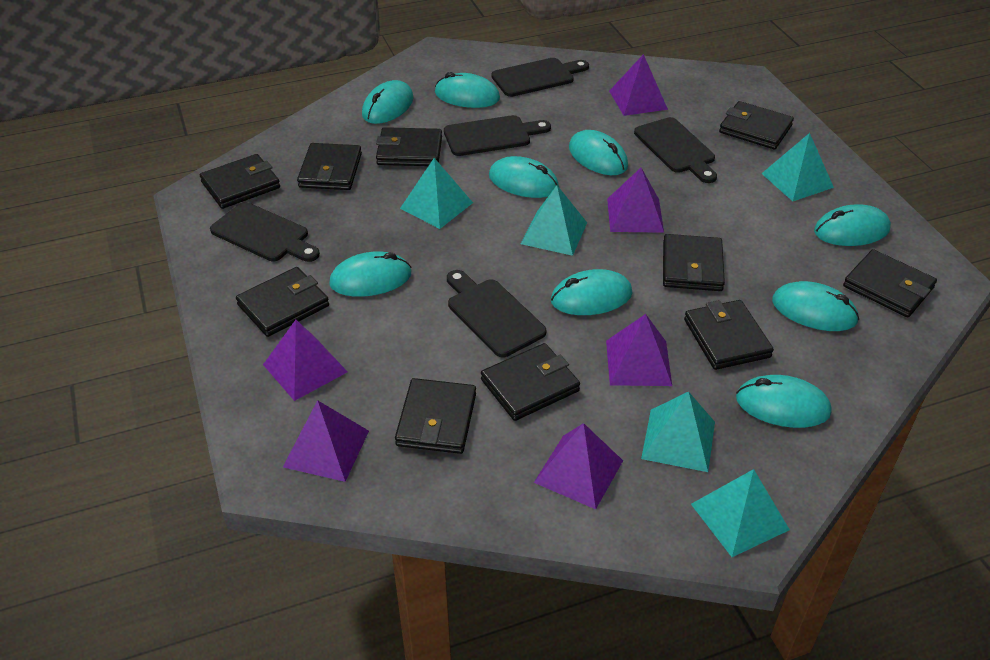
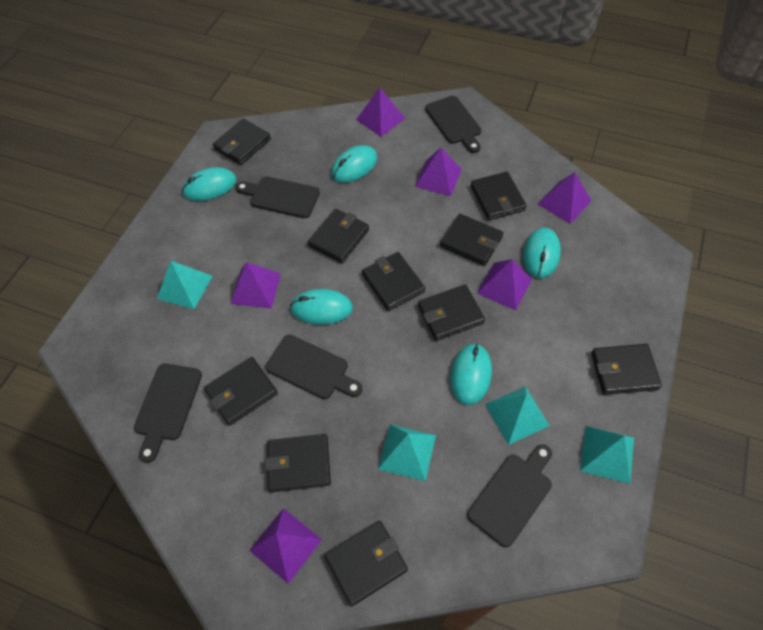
turquoise mouse: 9 -> 5
turquoise pyramid: 5 -> 4

